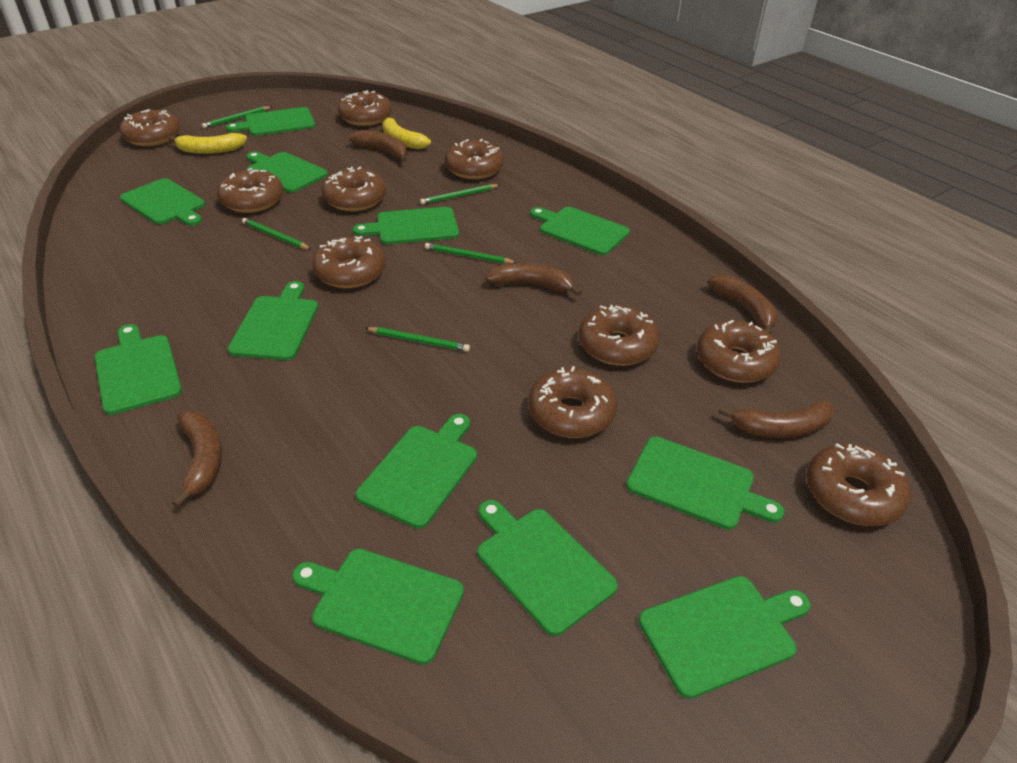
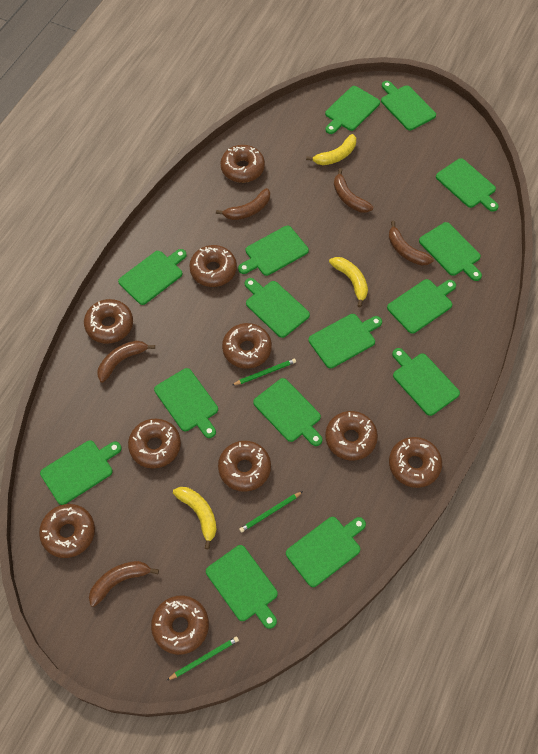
green cutting board: 12 -> 15
green pencil: 5 -> 3
yellow banana: 2 -> 3

